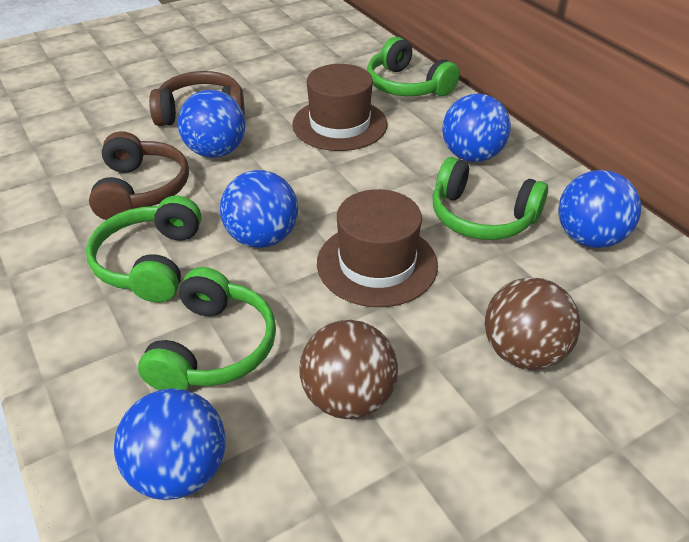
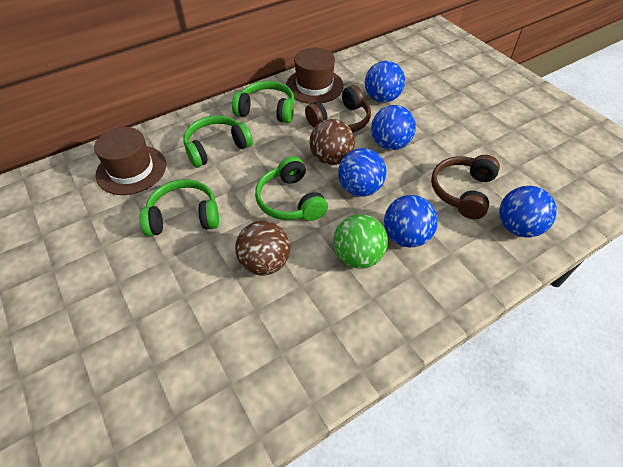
green ball: 0 -> 1

